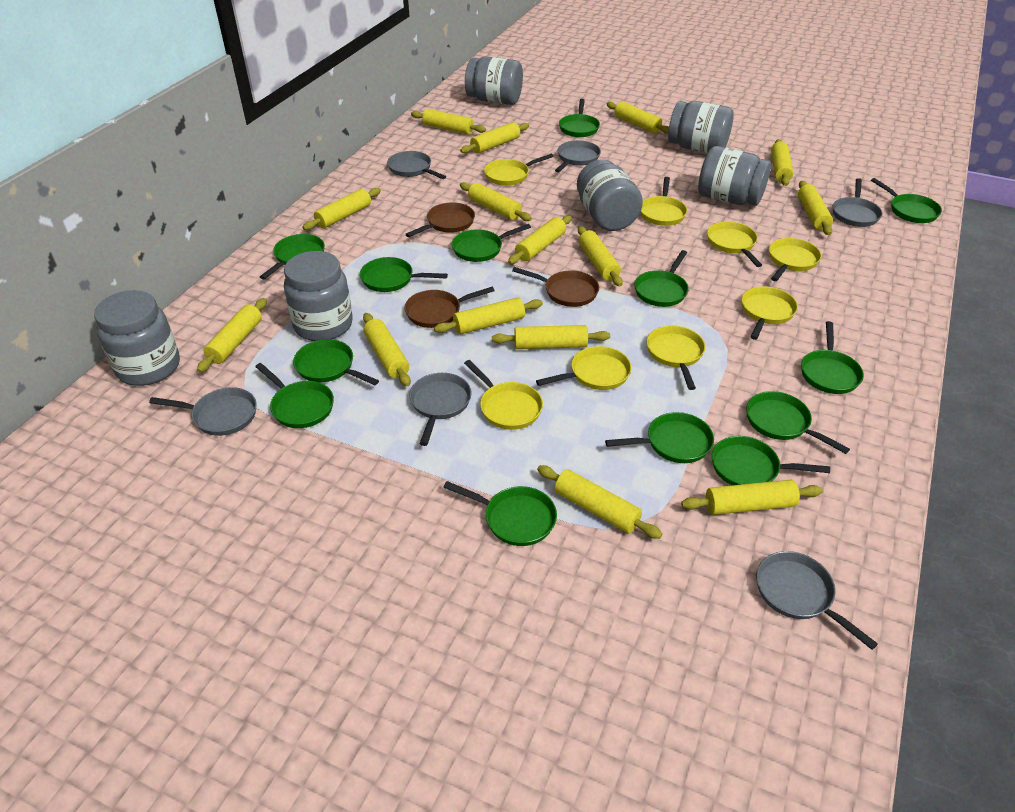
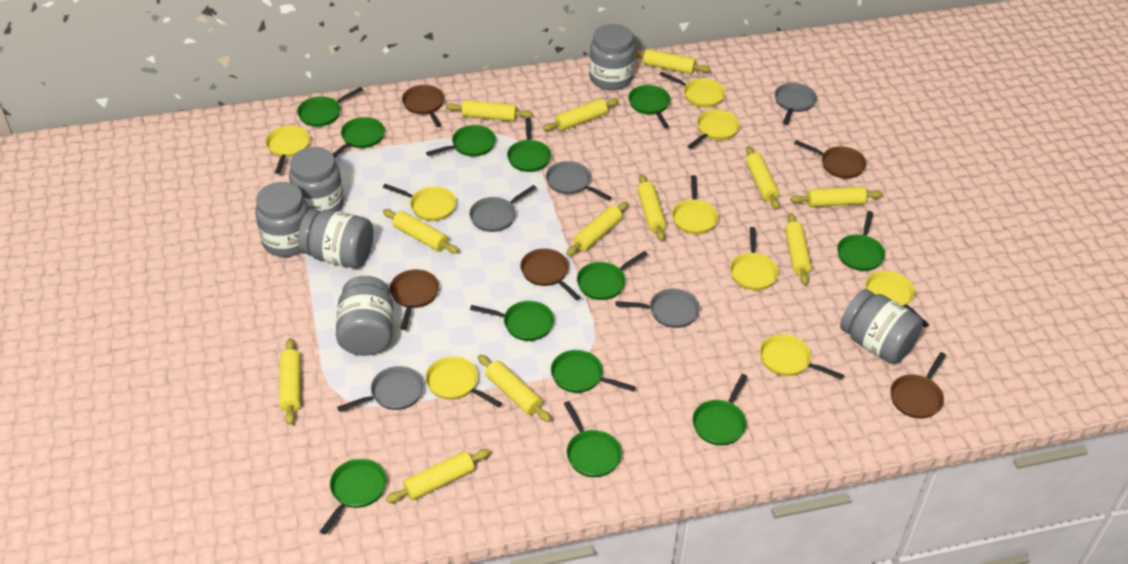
brown pan: 3 -> 5
green pan: 13 -> 12
grey pan: 6 -> 5
yellow pan: 8 -> 9
yellow rolling pin: 15 -> 12

